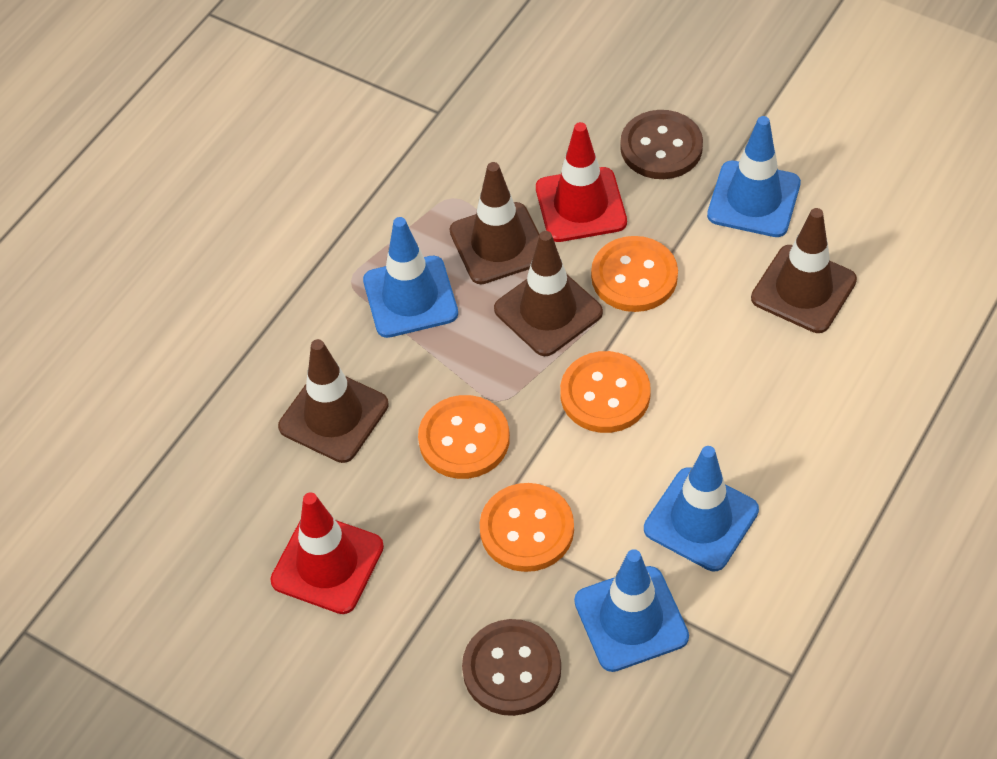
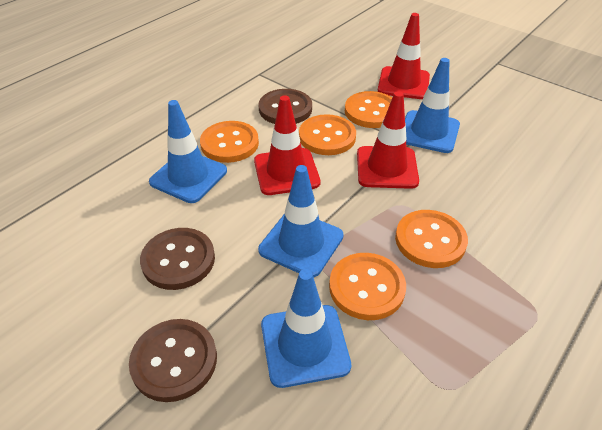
brown button: 2 -> 3
brown traffic cone: 4 -> 0
orange button: 4 -> 5
red traffic cone: 2 -> 3

